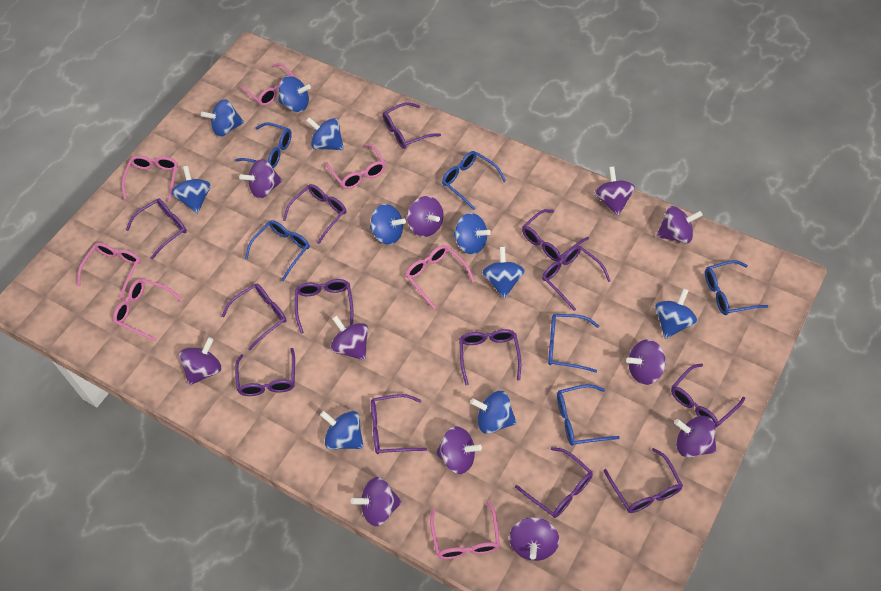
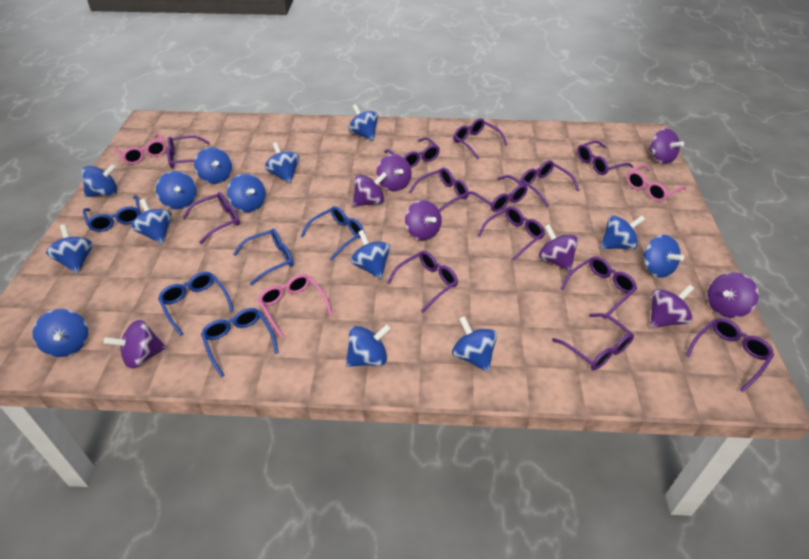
blue glasses: 6 -> 5
blue spinning top: 10 -> 14
pink glasses: 7 -> 3
purple spinning top: 11 -> 8

